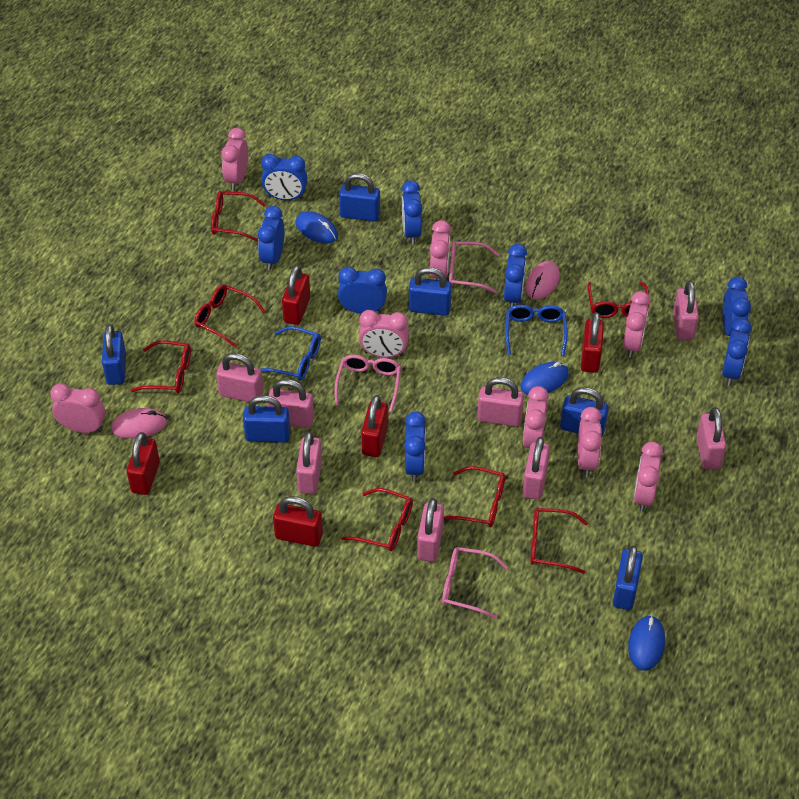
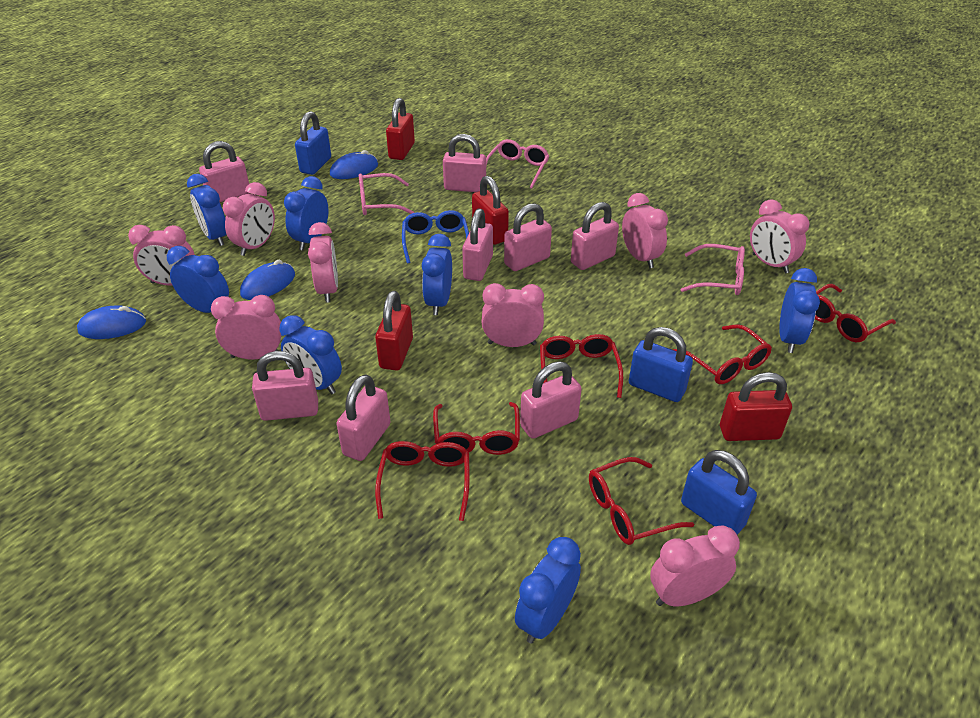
blue clock: 8 -> 7
blue glasses: 2 -> 1
blue padlock: 6 -> 3
pink mouse: 2 -> 0
red glasses: 7 -> 6
red padlock: 5 -> 4

